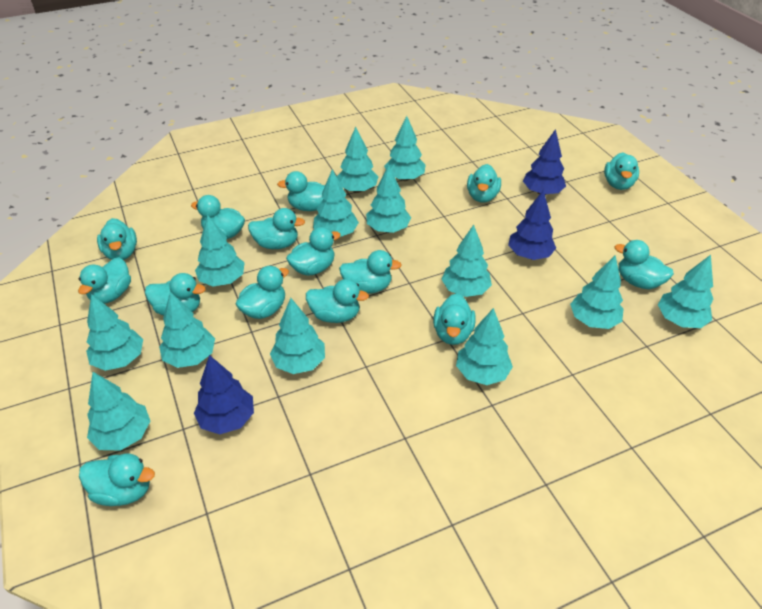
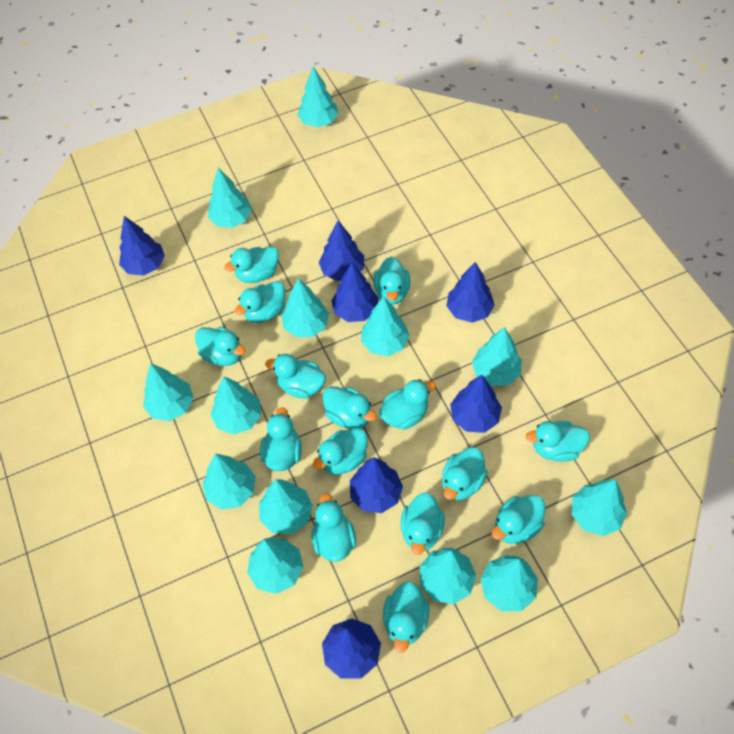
blue tree: 3 -> 7

